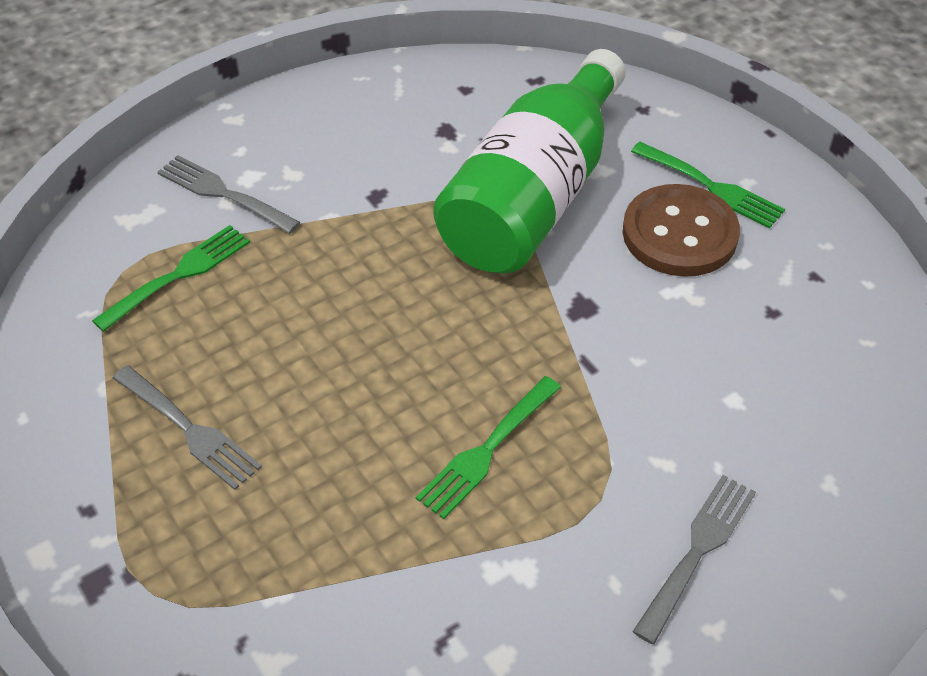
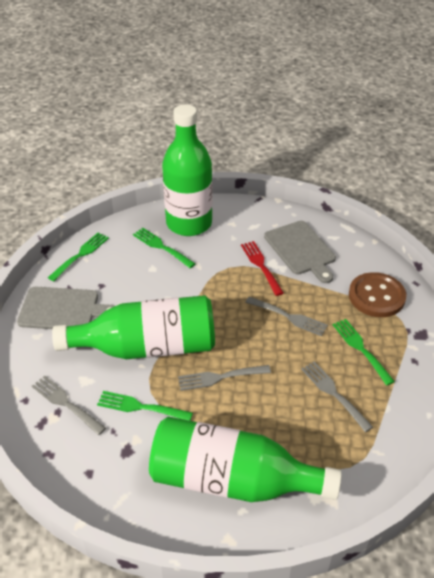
green bottle: 1 -> 3
green fork: 3 -> 4
grey cutting board: 0 -> 2
grey fork: 3 -> 4
red fork: 0 -> 1

